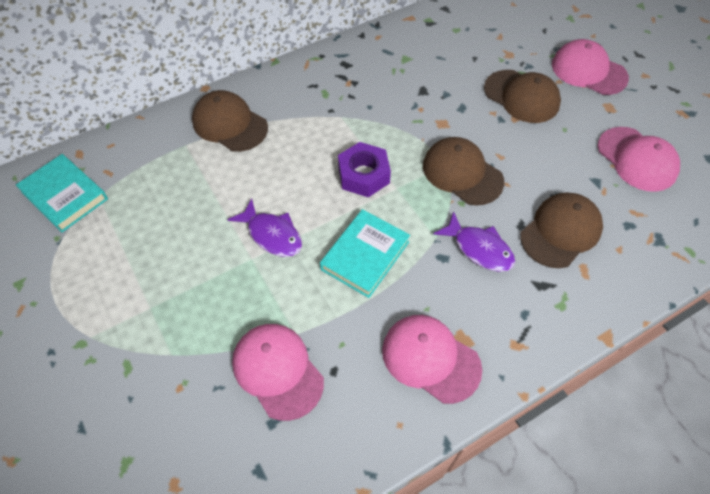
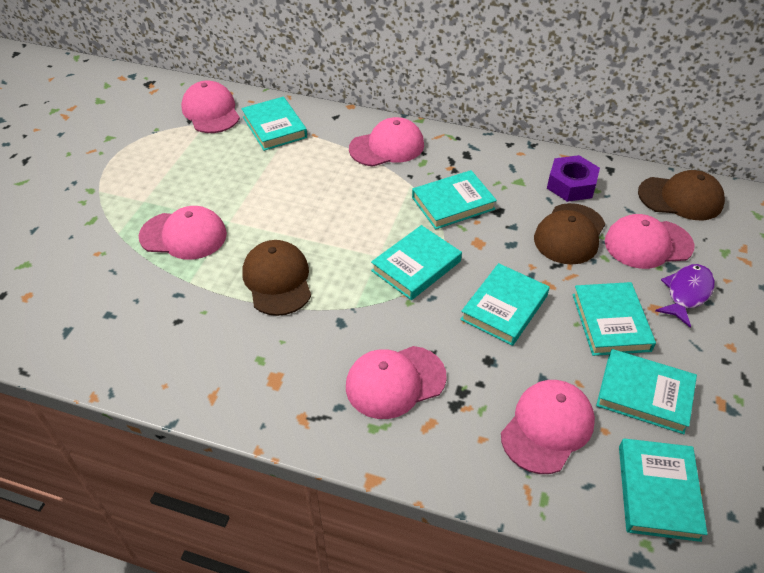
brown cap: 4 -> 3
pink cap: 4 -> 6
purple fish: 2 -> 1
turquoise book: 2 -> 7

